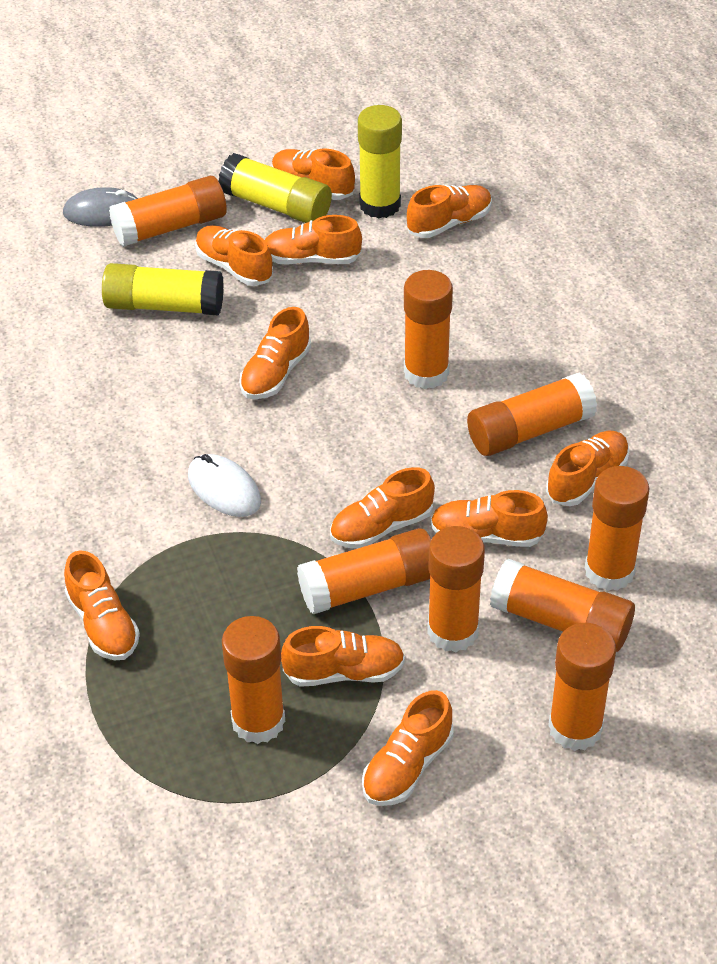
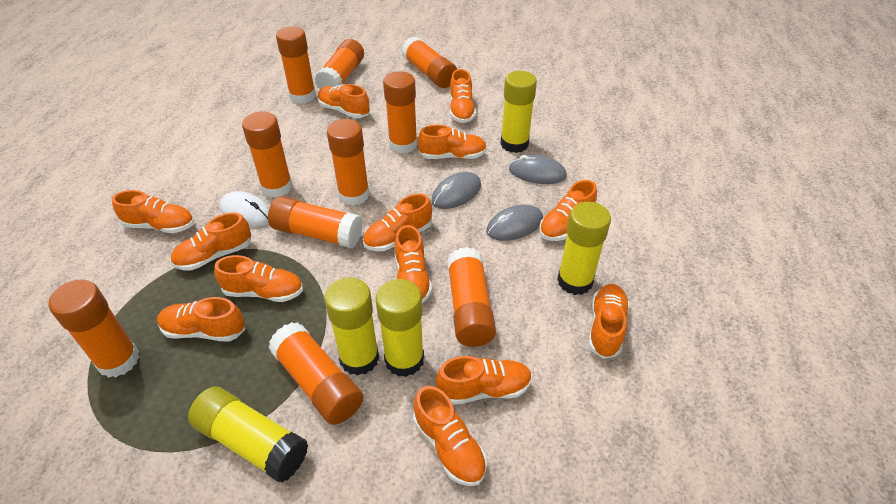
grey mouse: 1 -> 3
orange glue stick: 9 -> 10
orange shoe: 11 -> 13
yellow glue stick: 3 -> 5

